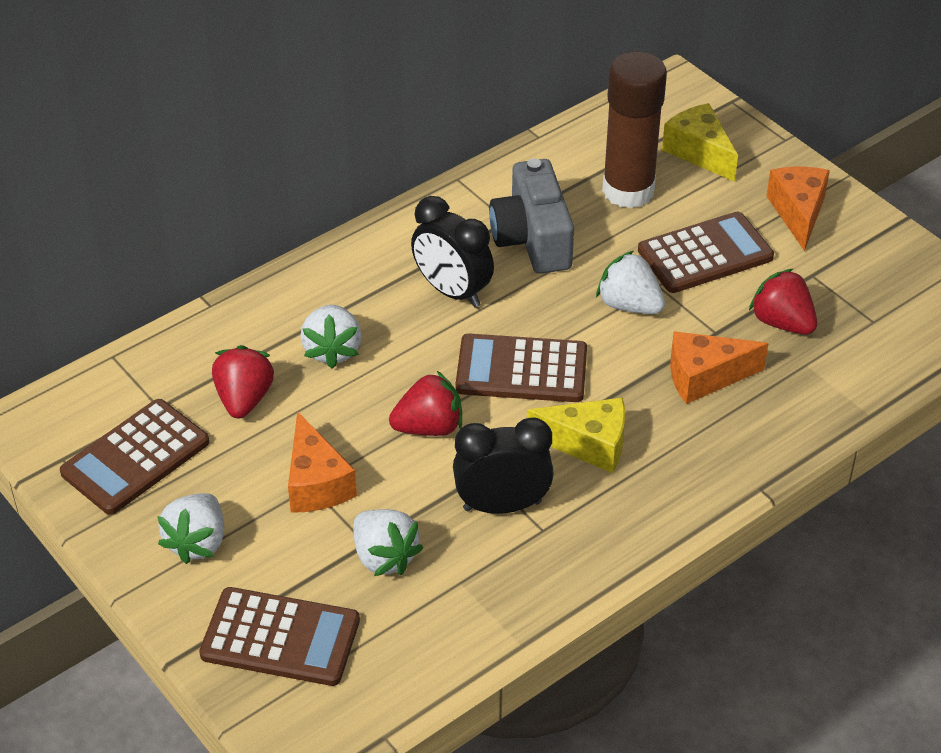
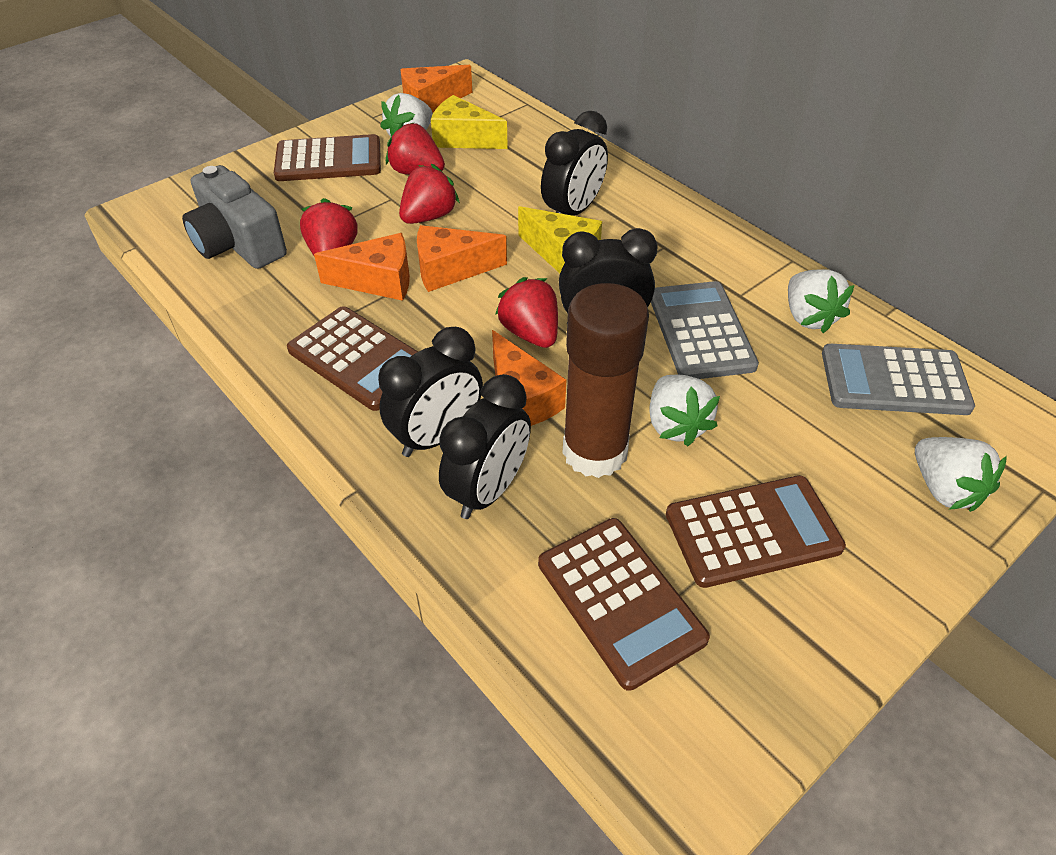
black clock: 2 -> 4
grey calculator: 0 -> 2
orange cheese: 3 -> 4
red strawberry: 3 -> 4

